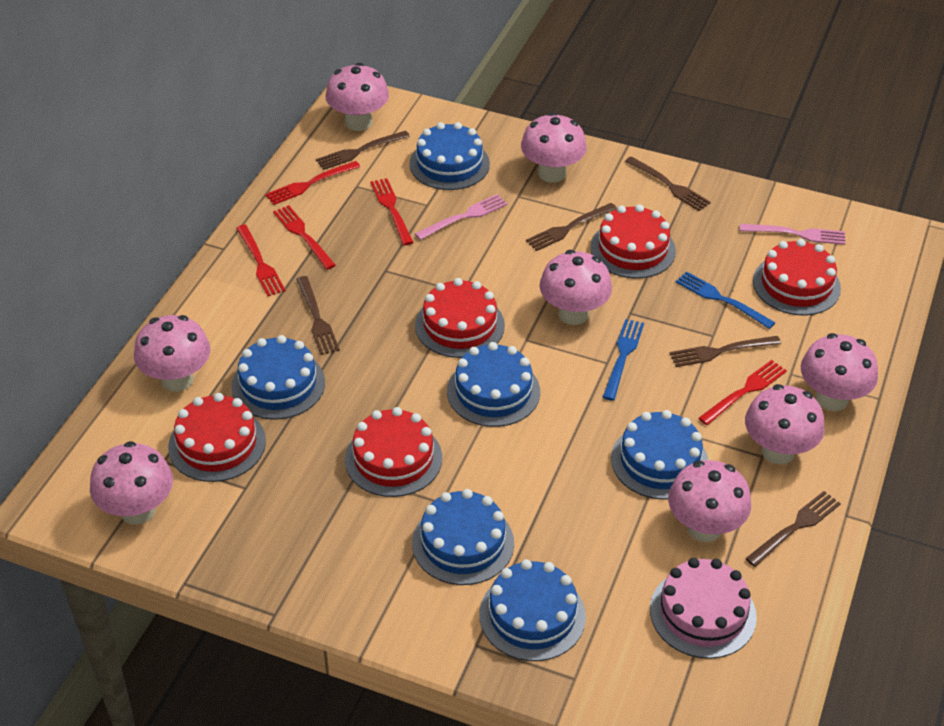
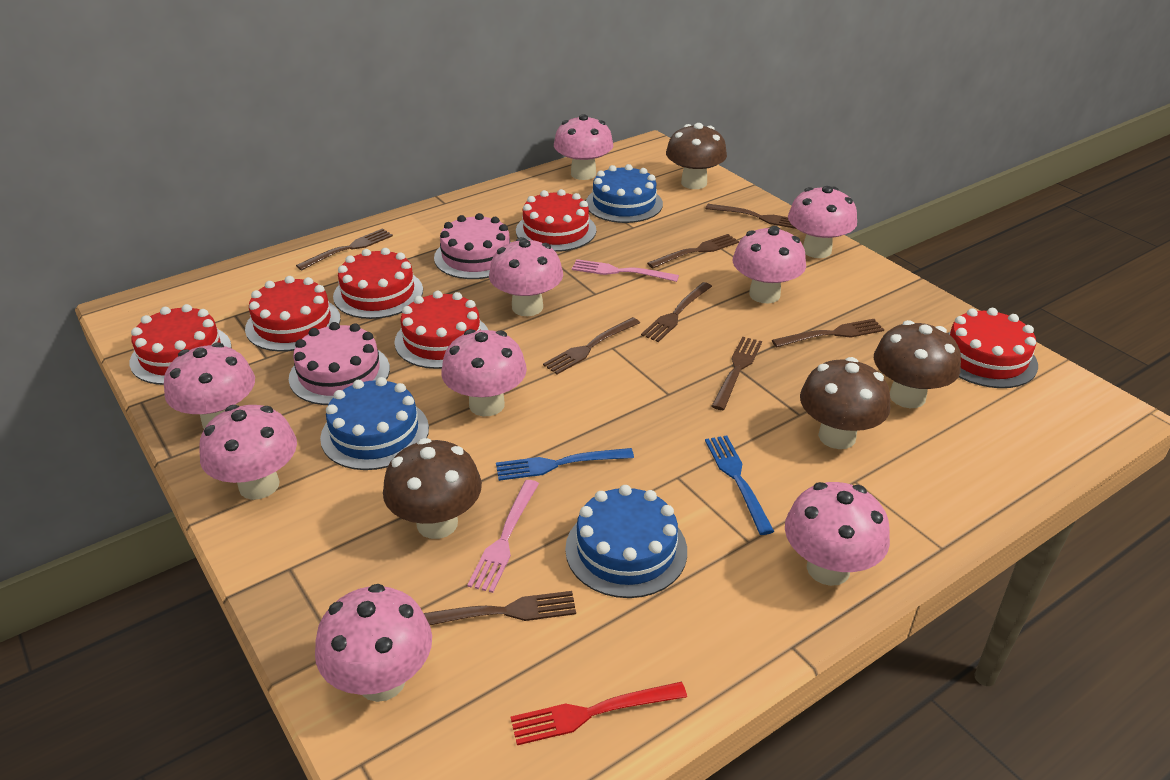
blue cake: 6 -> 3
brown fork: 6 -> 8
brown mushroom: 0 -> 4
pink cake: 1 -> 2
pink mushroom: 8 -> 9
red cake: 5 -> 6
red fork: 5 -> 1

